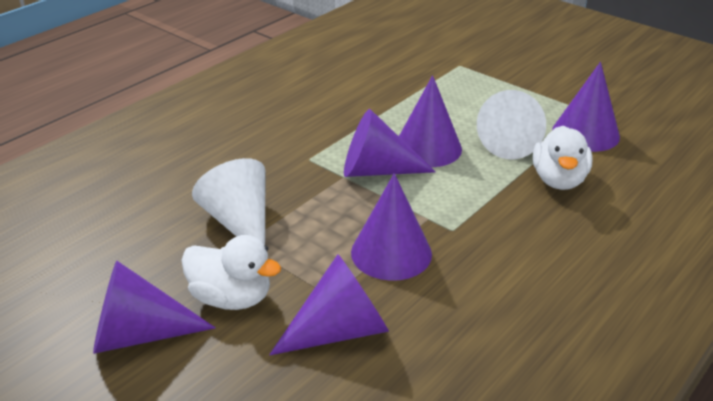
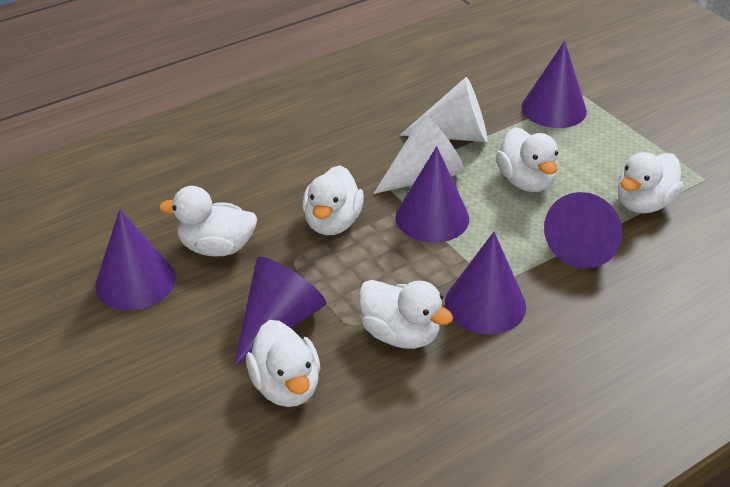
white duck: 2 -> 6

